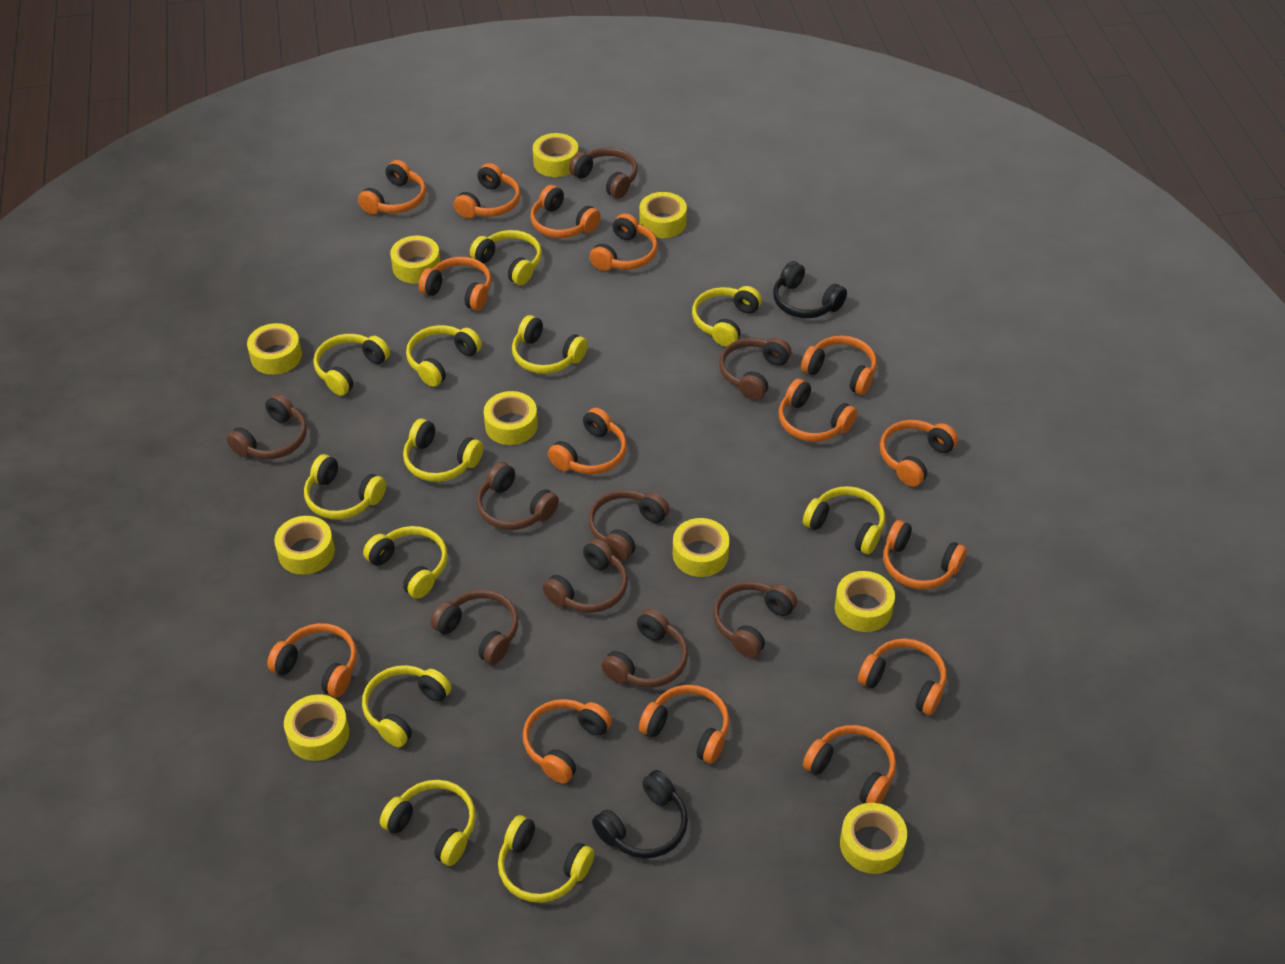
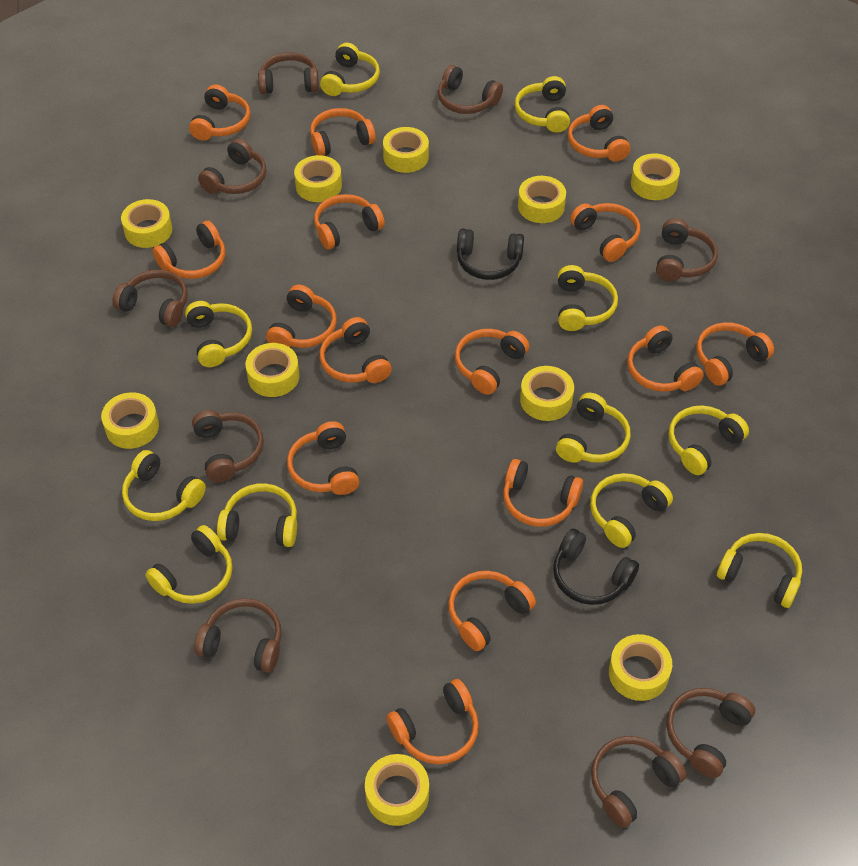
yellow headphones: 12 -> 11

